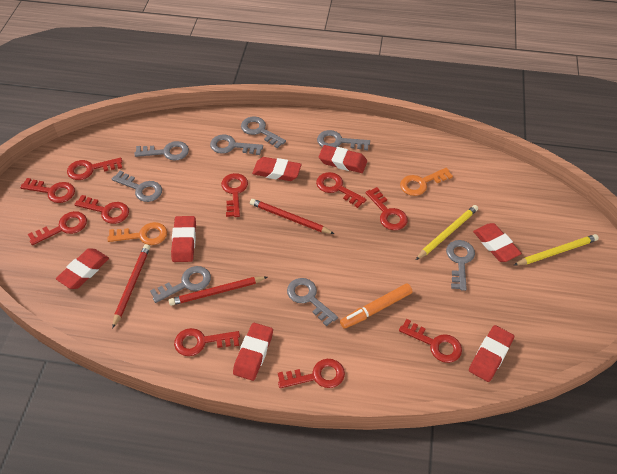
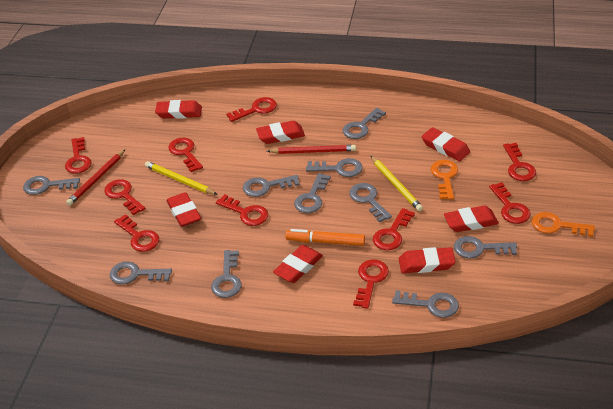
grey key: 8 -> 10
red pencil: 3 -> 2

